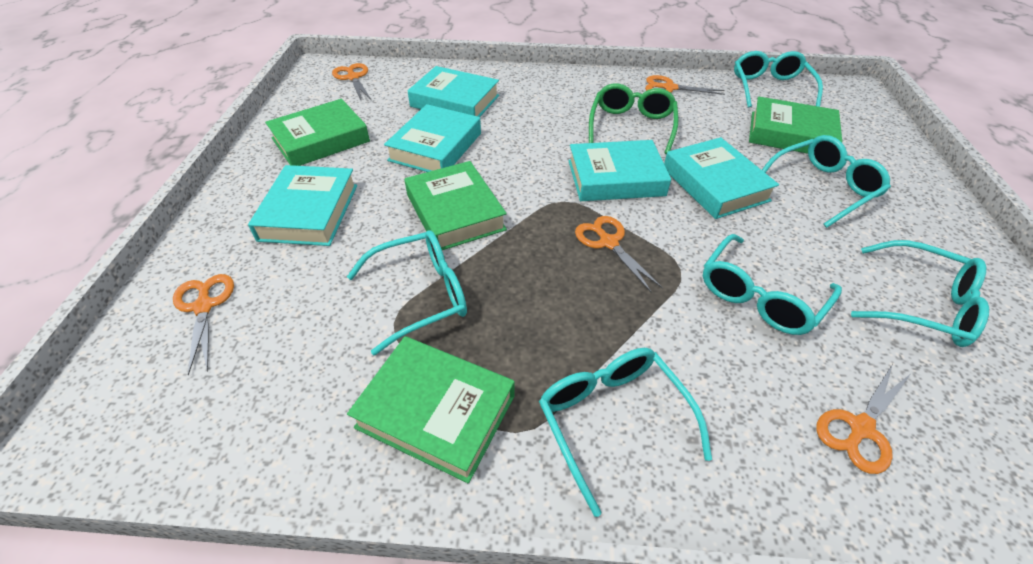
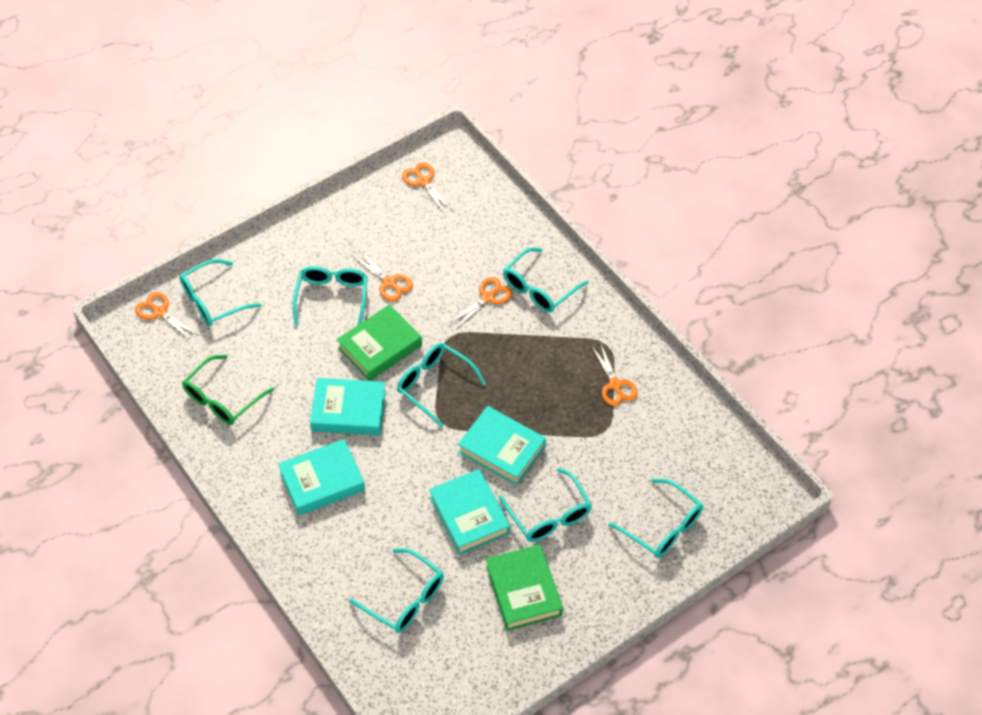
green book: 4 -> 2
turquoise book: 5 -> 4
turquoise glasses: 6 -> 7

